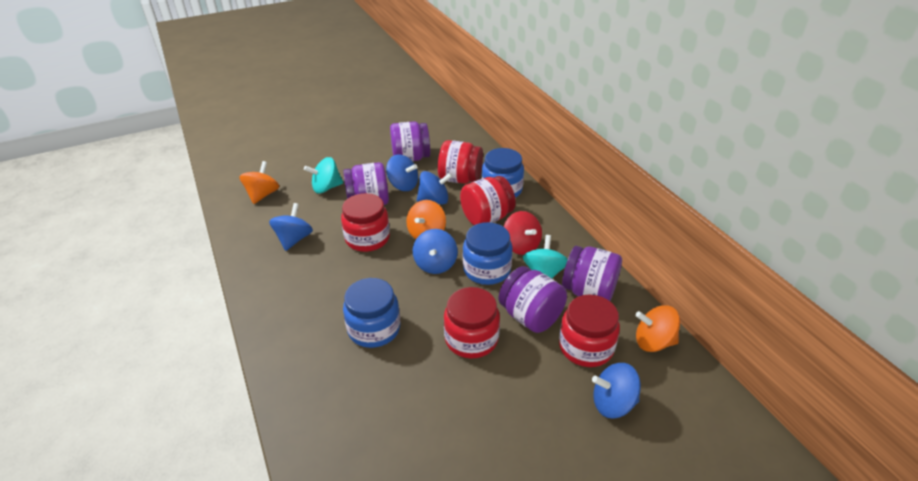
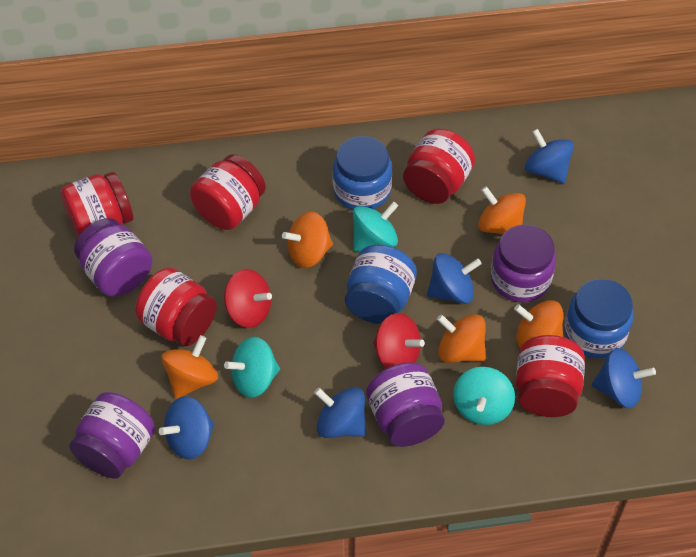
orange spinning top: 3 -> 5
red spinning top: 1 -> 2
turquoise spinning top: 2 -> 3

